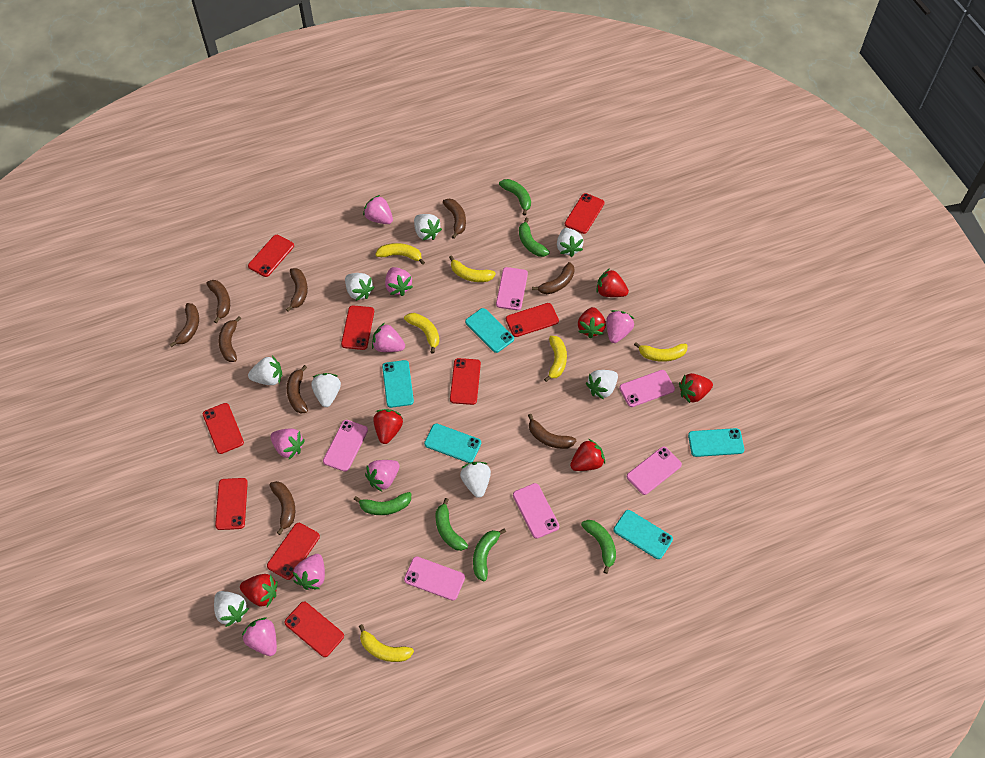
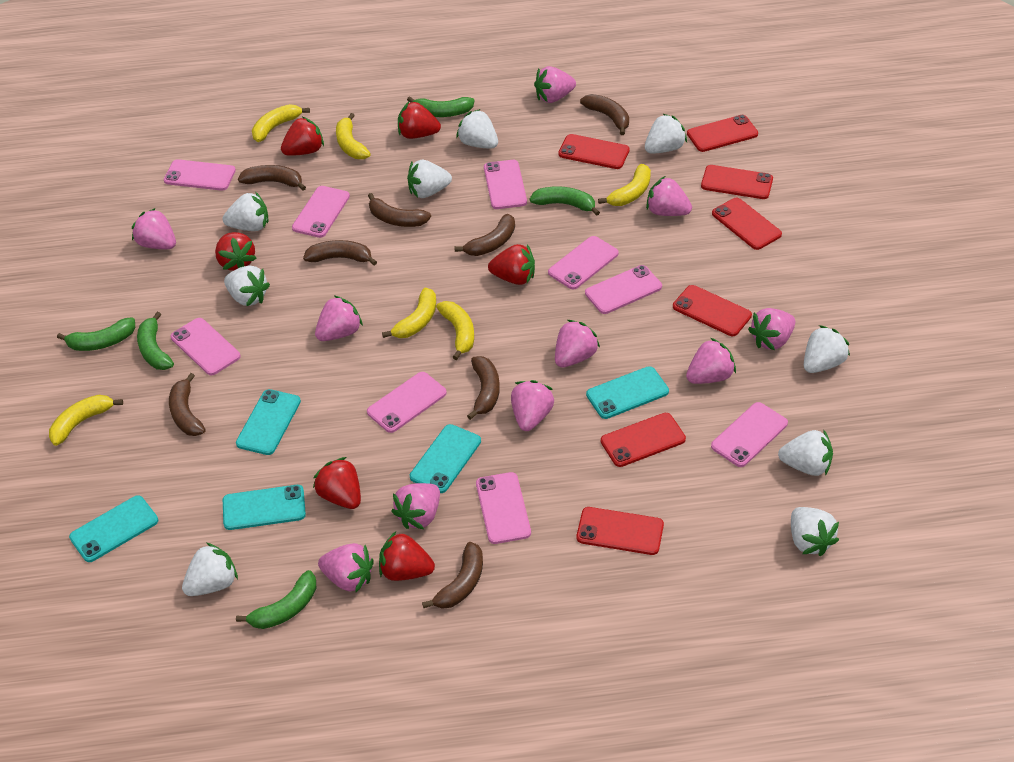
brown banana: 9 -> 8
green banana: 6 -> 5
pink phone: 6 -> 9
pink strawberry: 8 -> 10
red phone: 9 -> 7
white strawberry: 8 -> 9

